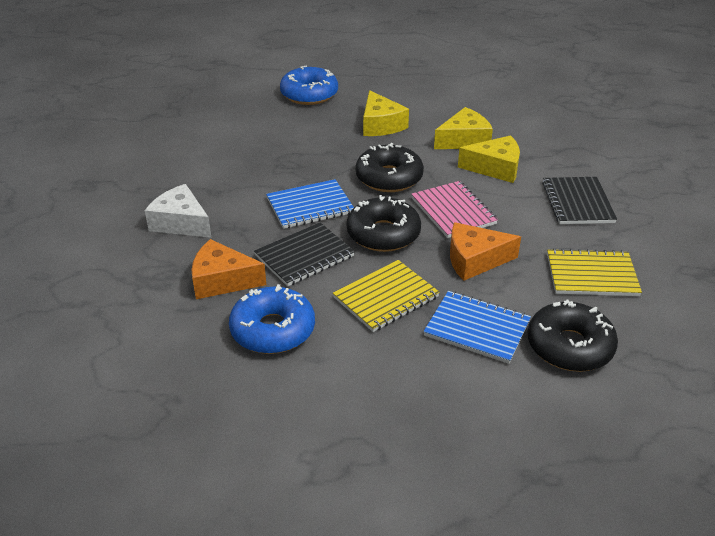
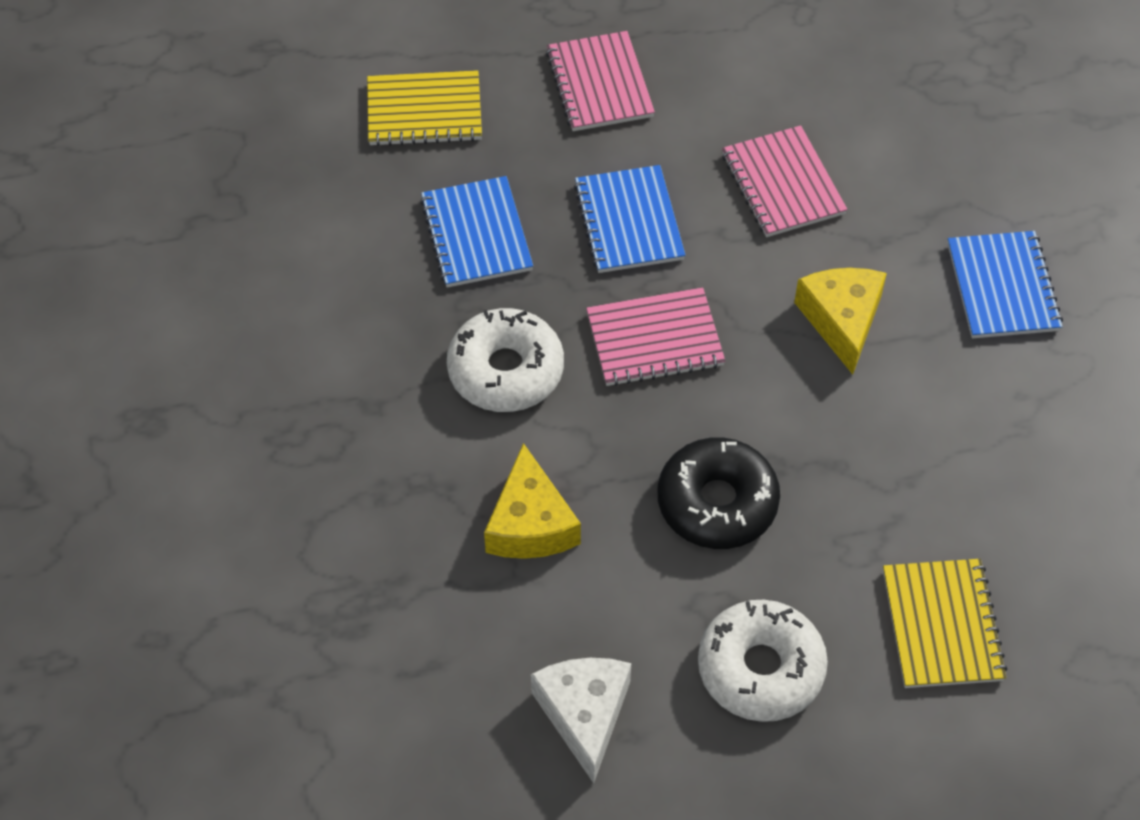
black donut: 3 -> 1
black notebook: 2 -> 0
blue donut: 2 -> 0
blue notebook: 2 -> 3
orange cheese: 2 -> 0
pink notebook: 1 -> 3
white donut: 0 -> 2
yellow cheese: 3 -> 2

